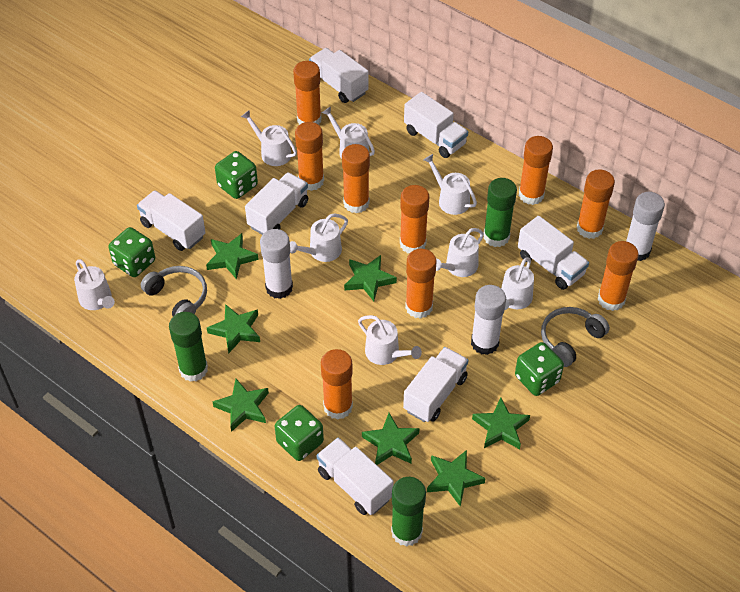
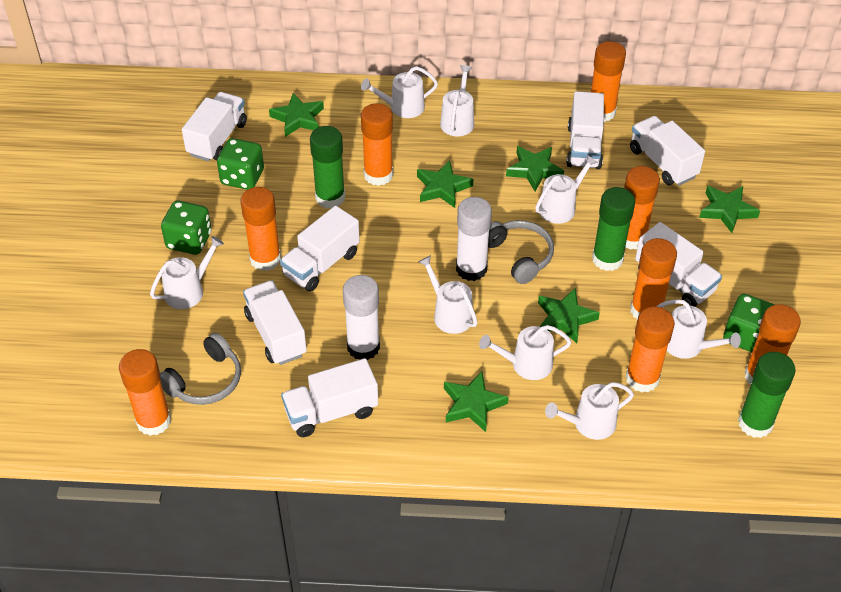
green dice: 4 -> 3
green star: 7 -> 6
orange glue stick: 9 -> 8
white glue stick: 3 -> 2

